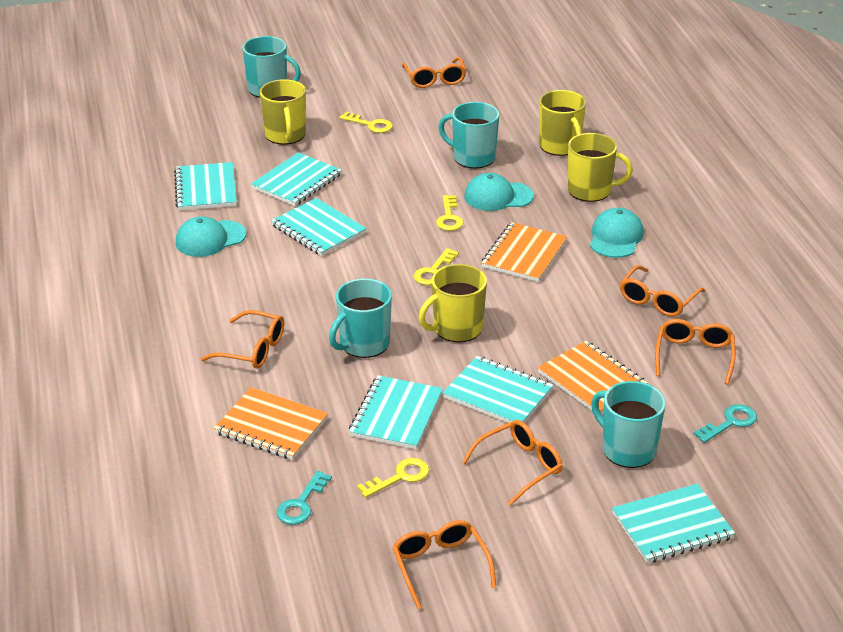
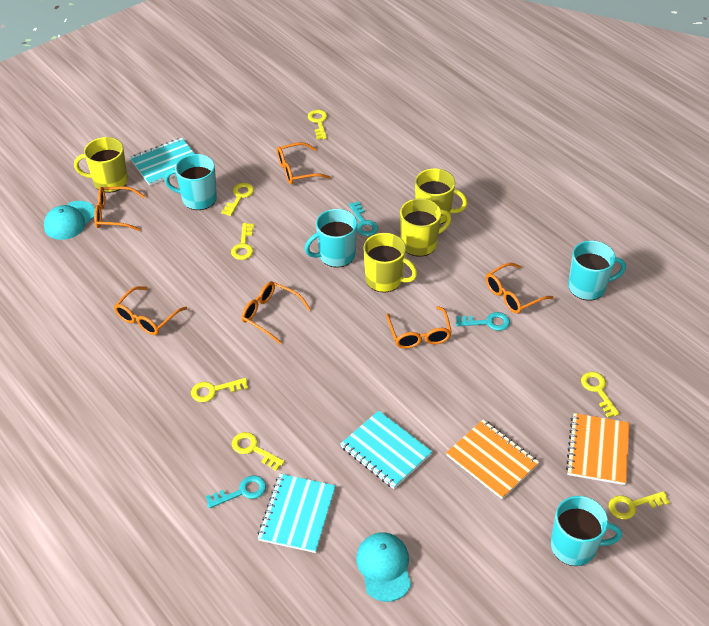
orange notebook: 3 -> 2
turquoise cap: 3 -> 2
turquoise key: 2 -> 3
turquoise notebook: 6 -> 3
yellow key: 4 -> 7

